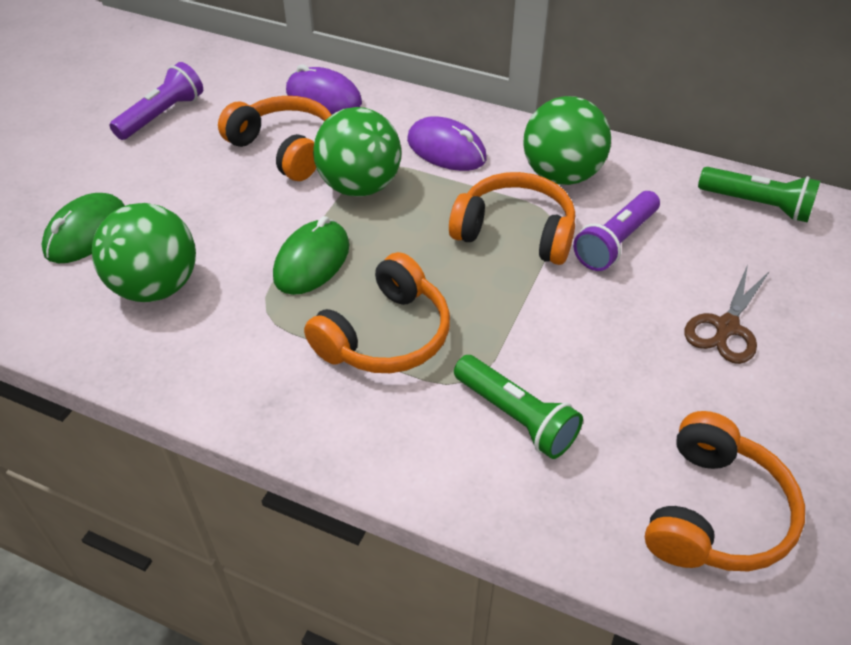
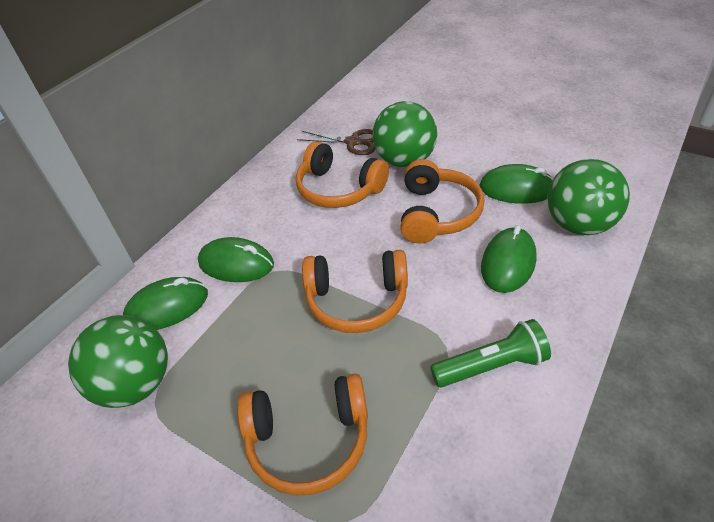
green flashlight: 2 -> 1
green mouse: 2 -> 4
purple flashlight: 2 -> 0
purple mouse: 2 -> 0

